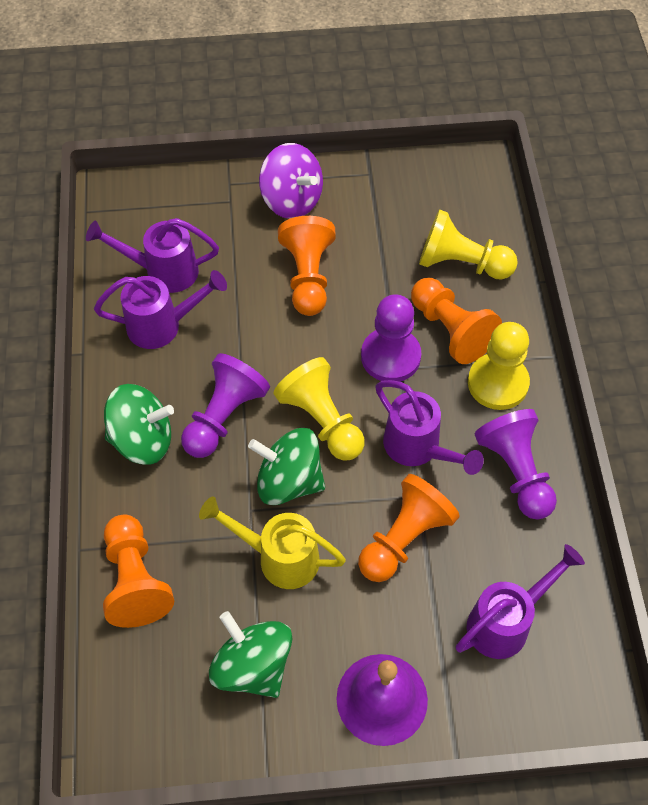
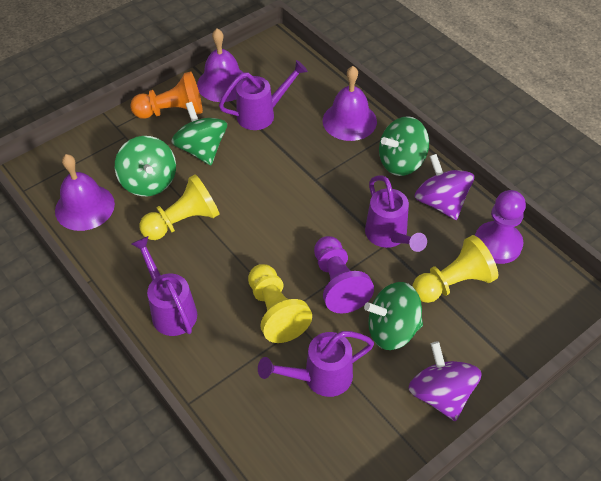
green spinning top: 3 -> 4
orange pawn: 4 -> 1
purple bell: 1 -> 3
purple pawn: 3 -> 2
purple spinning top: 1 -> 2
yellow watering can: 1 -> 0

